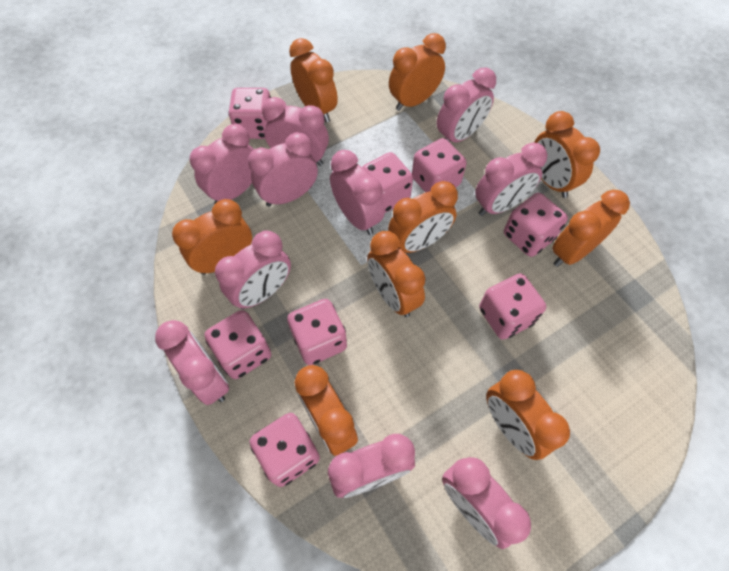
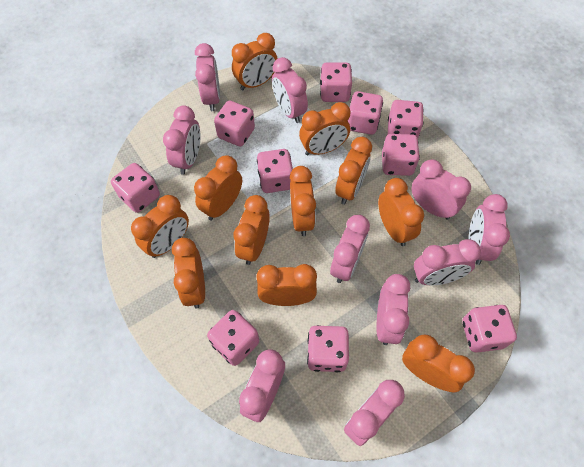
orange clock: 9 -> 11
pink dice: 8 -> 10

